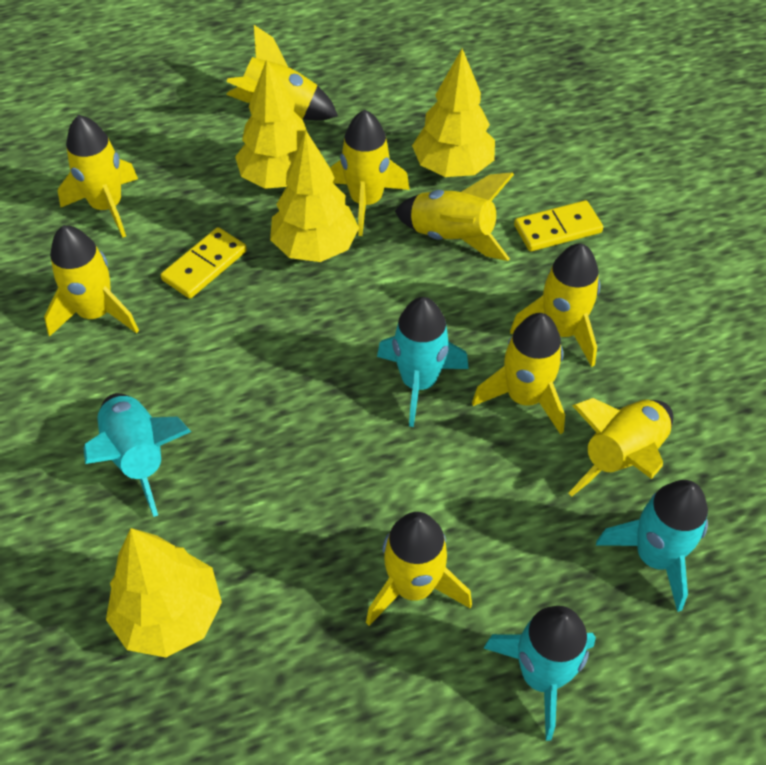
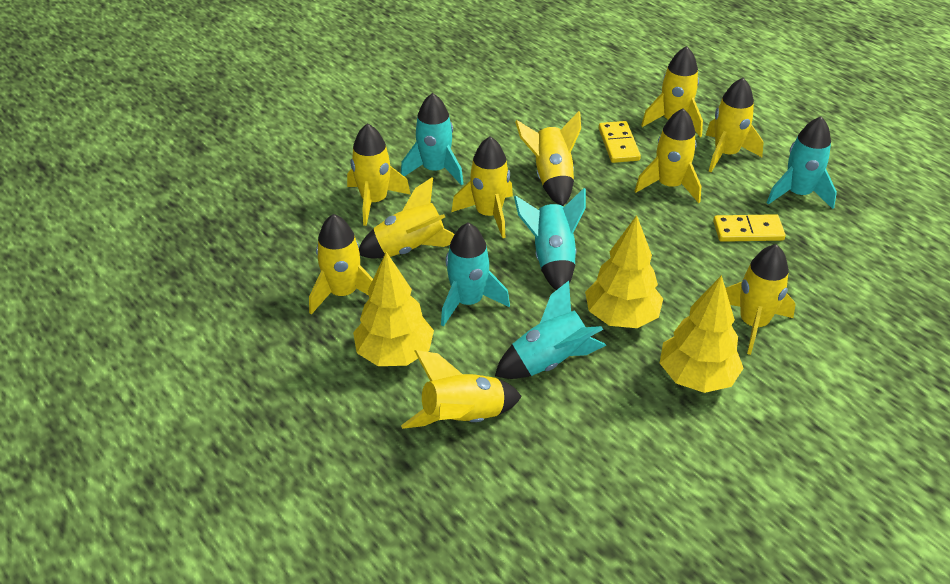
turquoise rocket: 4 -> 5
yellow rocket: 9 -> 10
yellow tree: 4 -> 3

